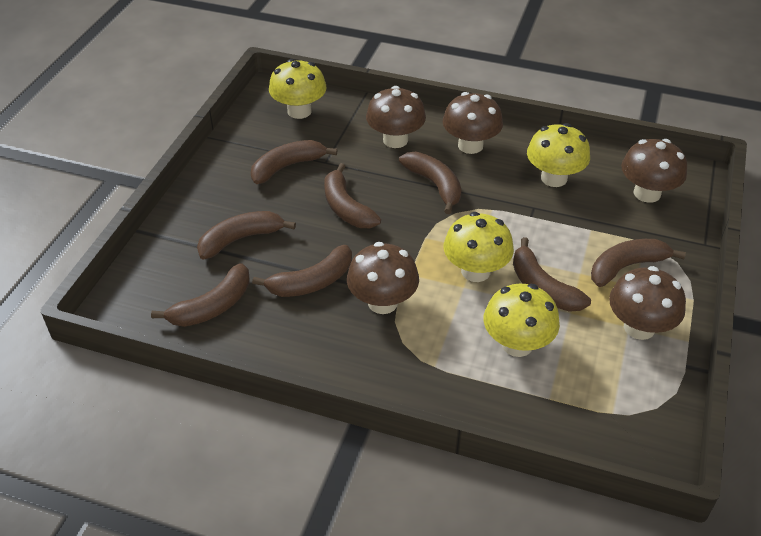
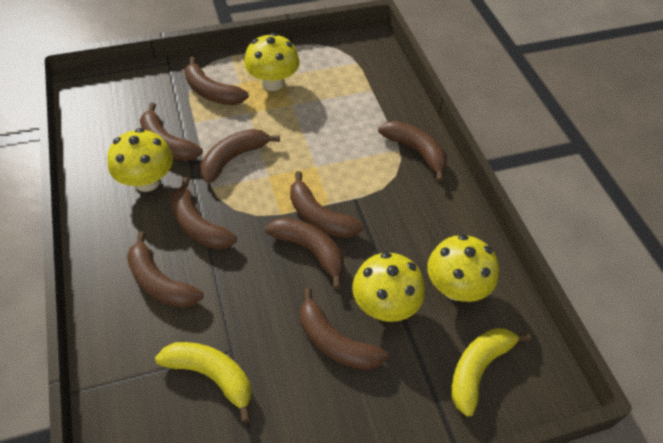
brown banana: 8 -> 9
brown mushroom: 5 -> 0
yellow banana: 0 -> 2

